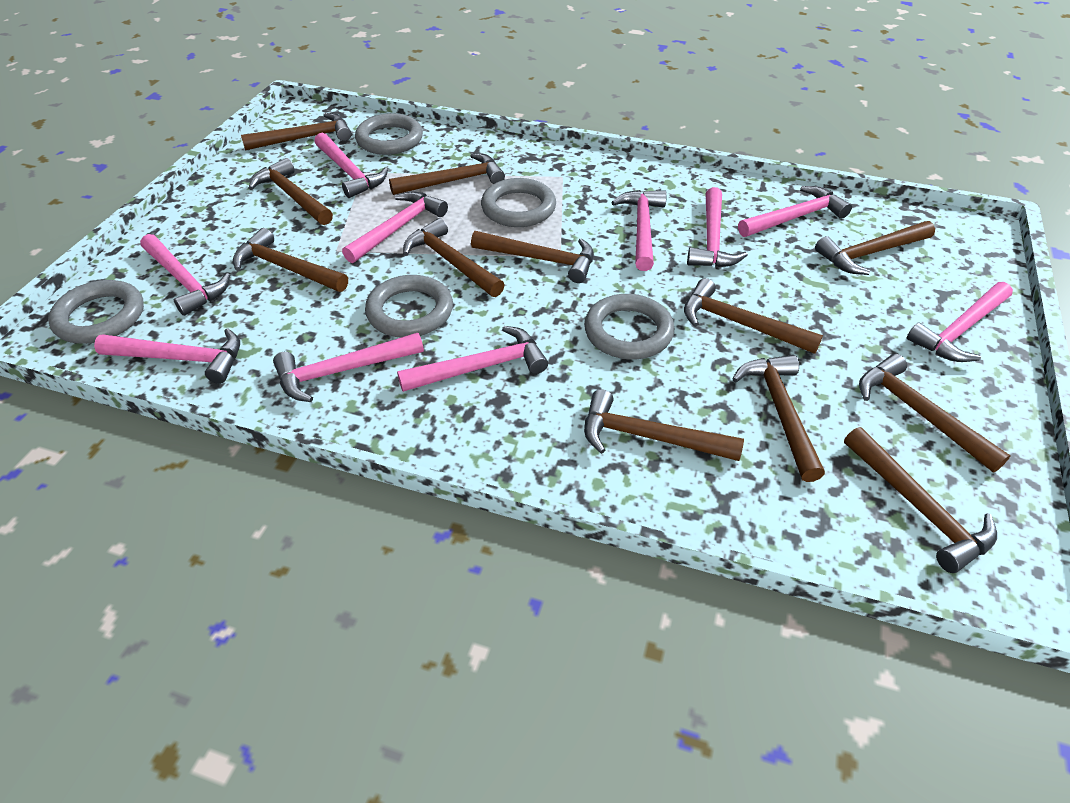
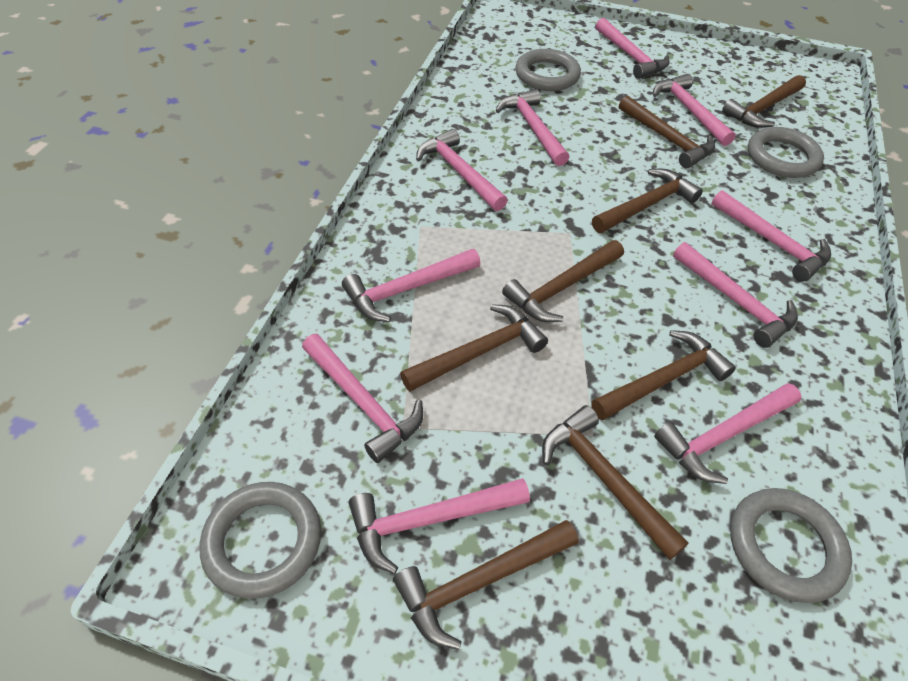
brown hammer: 12 -> 8
grey ring: 5 -> 4

